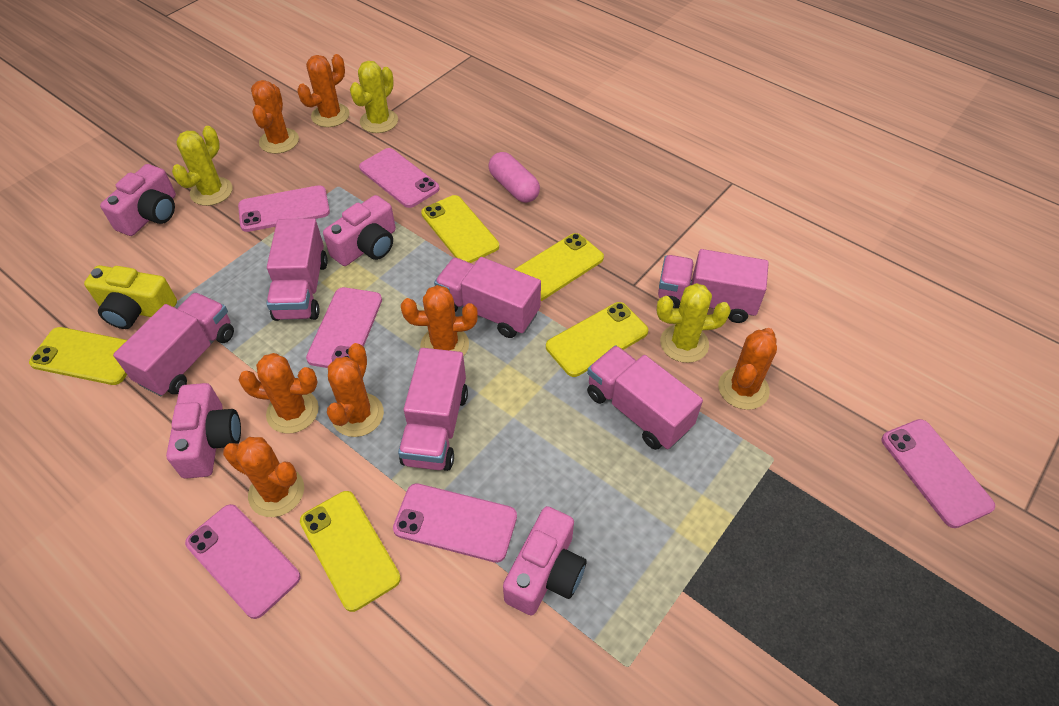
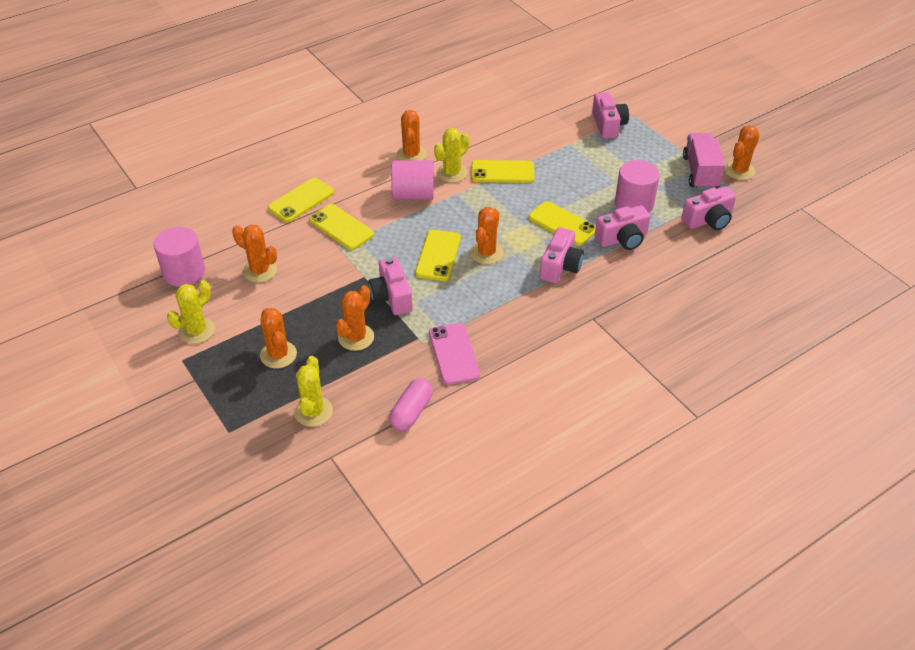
orange cactus: 7 -> 6
pink camera: 4 -> 5
pink cylinder: 0 -> 3
pink phone: 6 -> 1
pink truck: 6 -> 1
yellow camera: 1 -> 0

